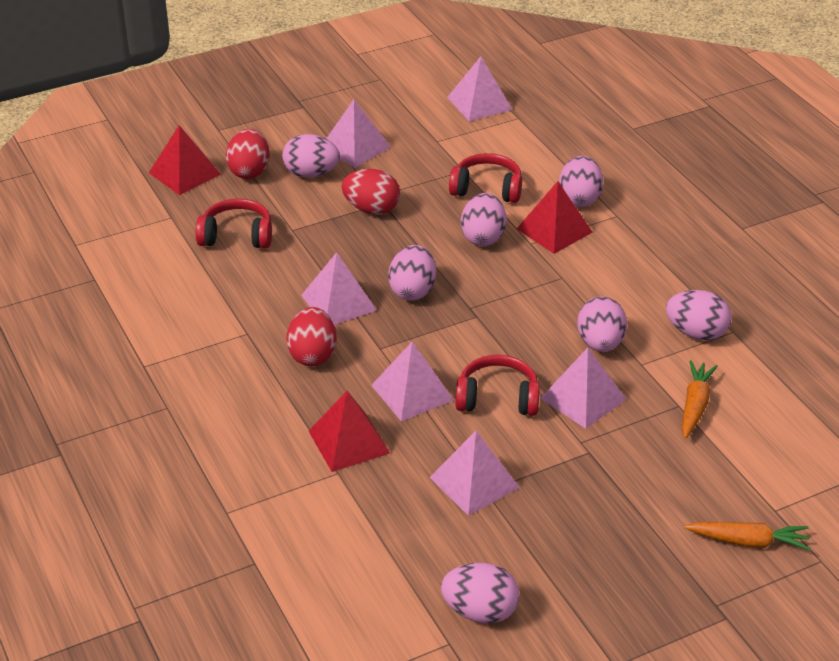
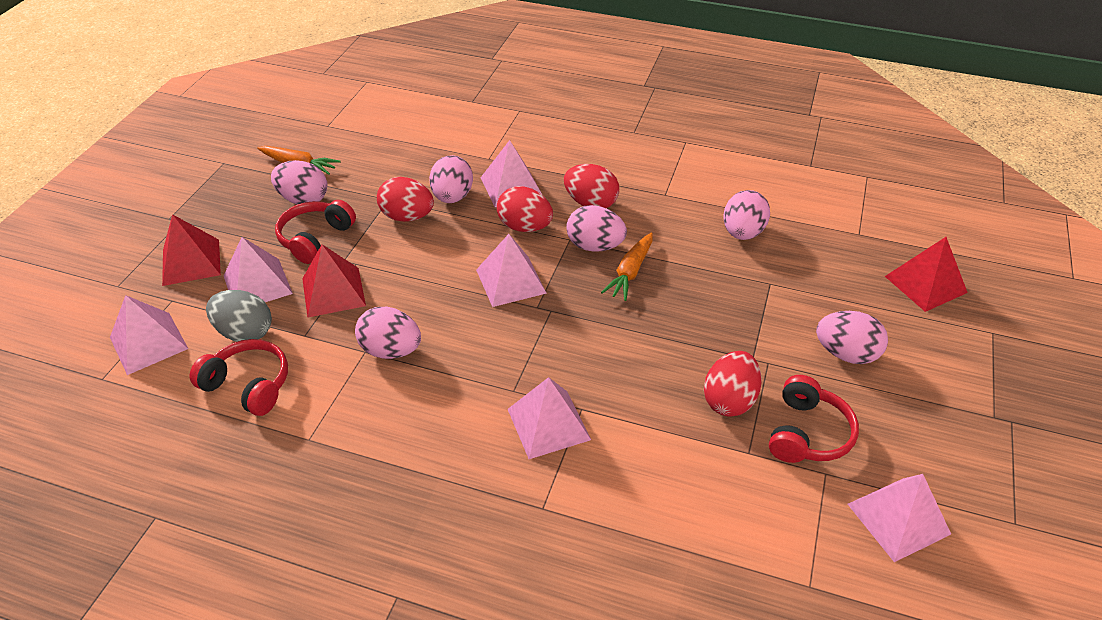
grey egg: 0 -> 1
pink egg: 7 -> 6
red egg: 3 -> 4

